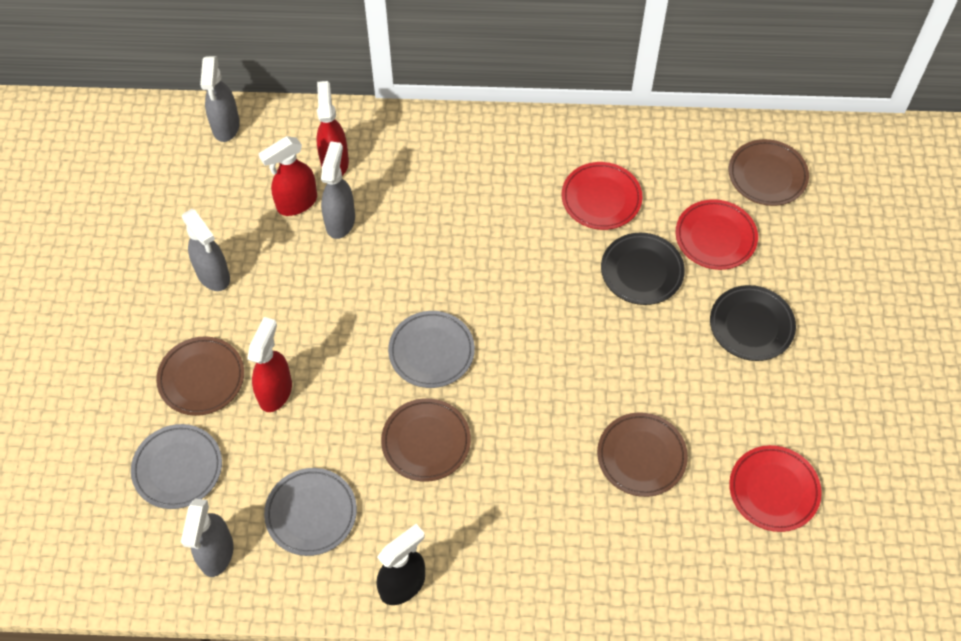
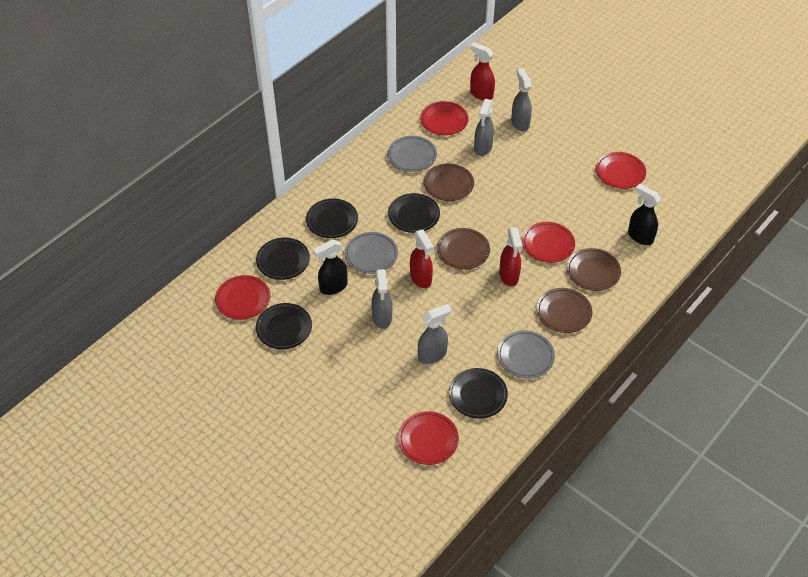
black plate: 2 -> 5
black spray bottle: 1 -> 2
red plate: 3 -> 5

